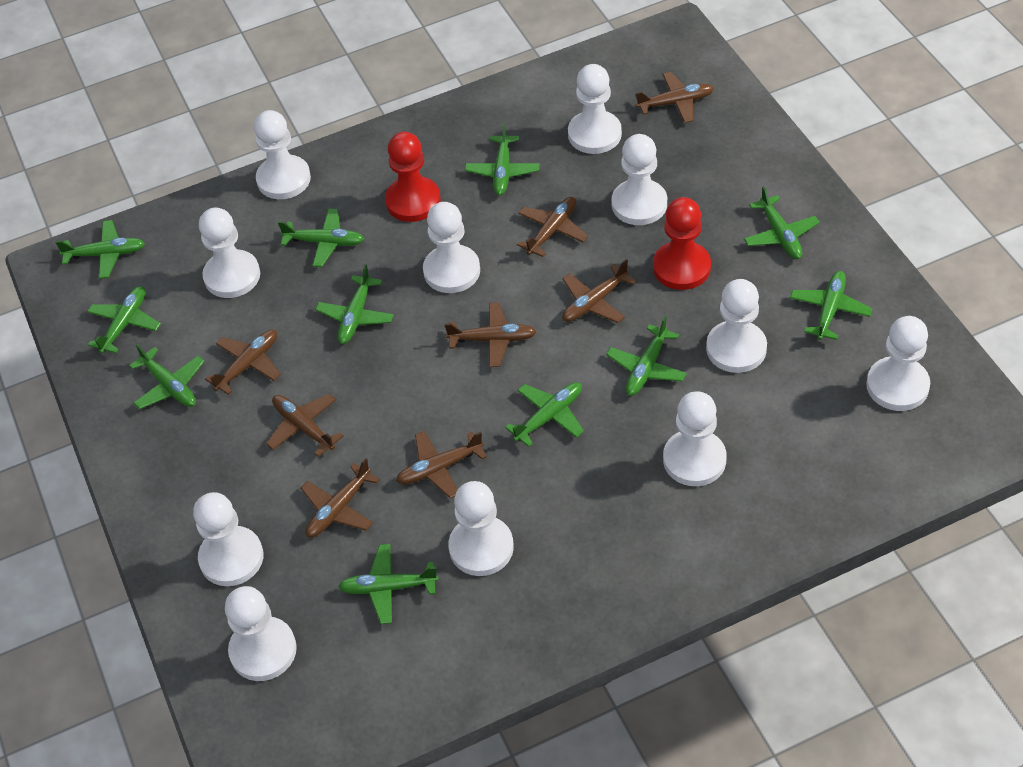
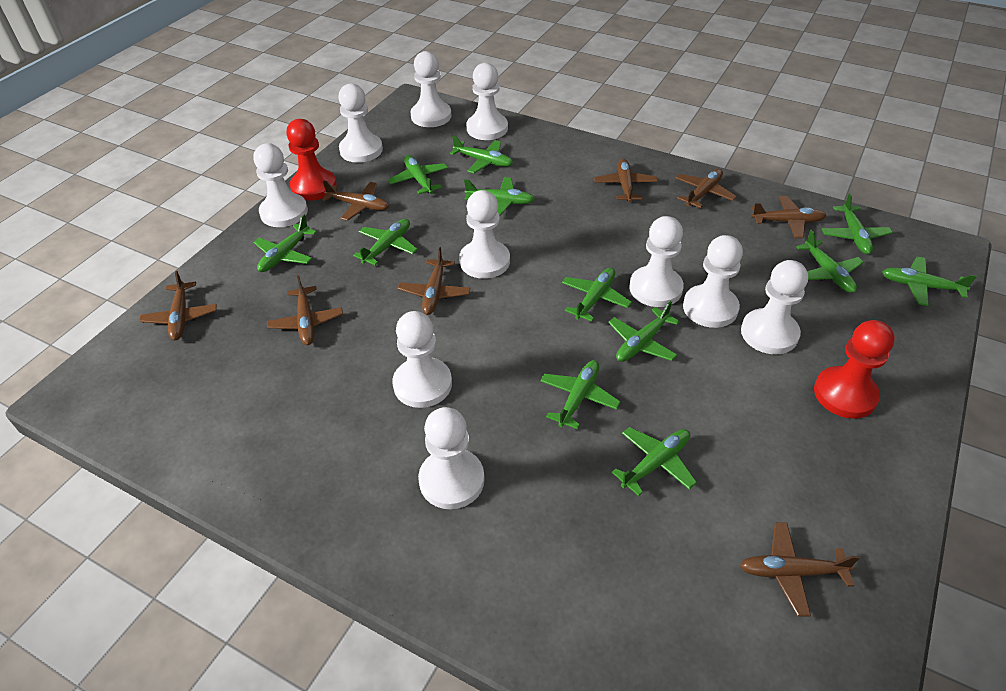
green plane: 11 -> 12
white pawn: 11 -> 10

